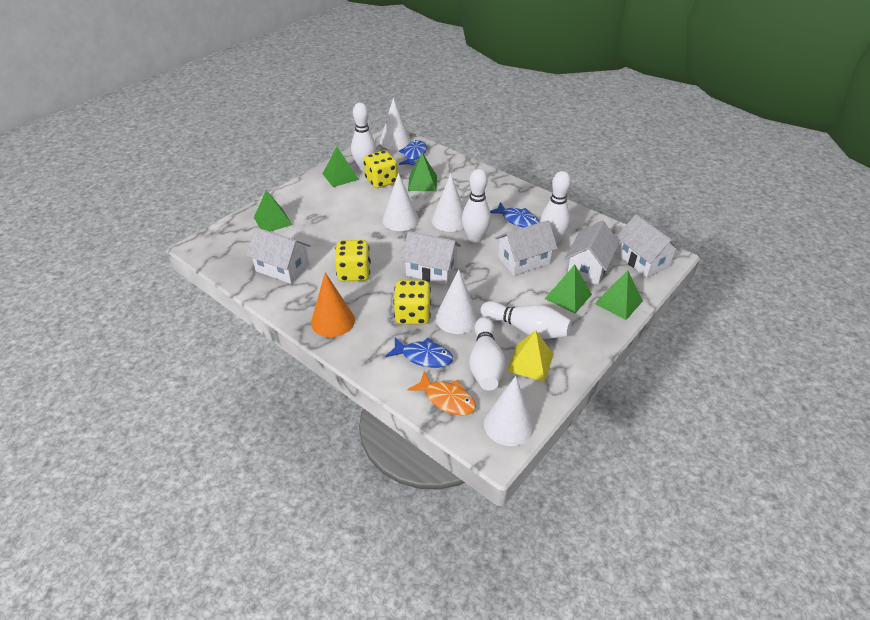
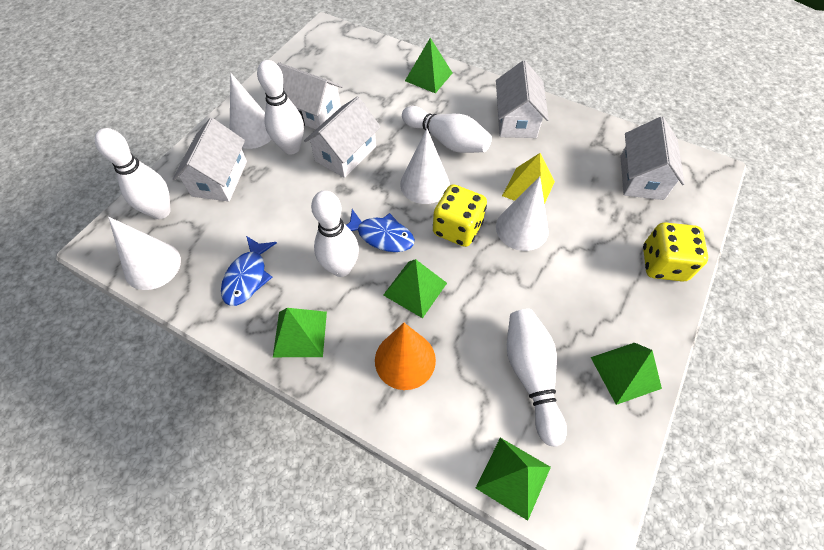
blue fish: 3 -> 2
orange fish: 1 -> 0
white cone: 5 -> 4
yellow dice: 3 -> 2

